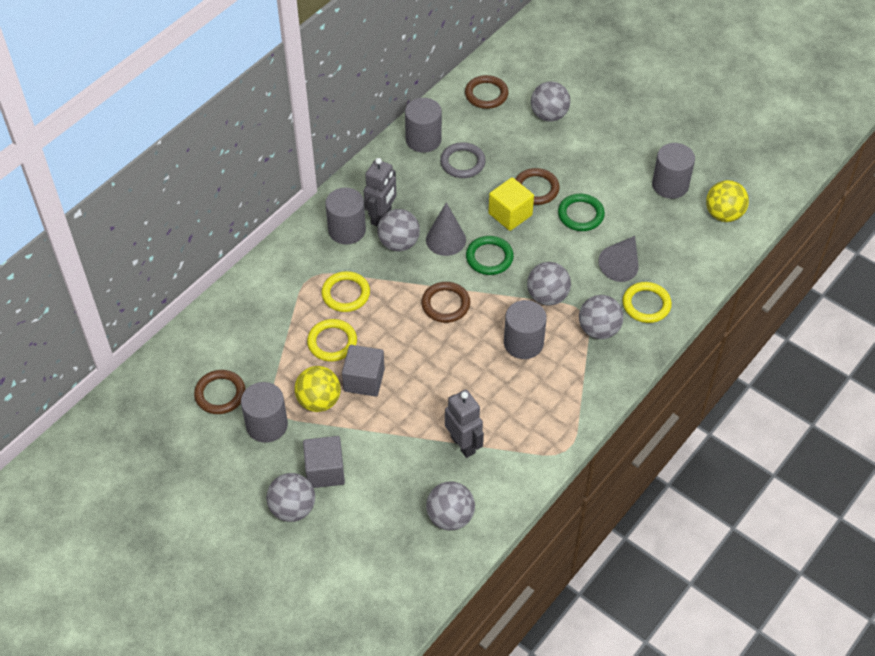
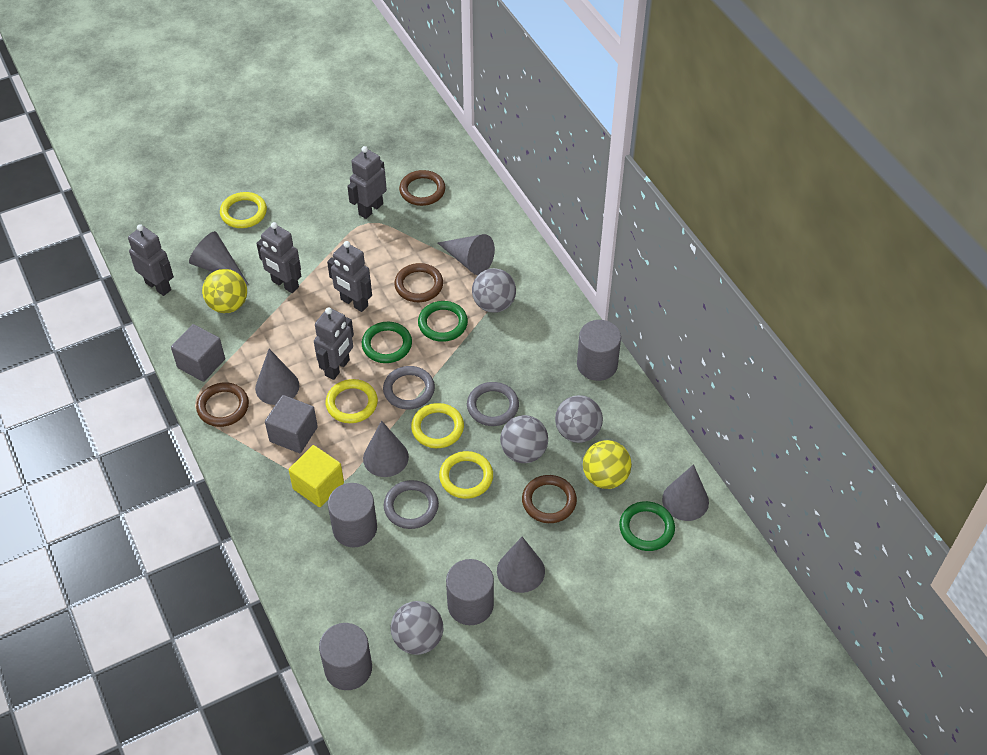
green ring: 2 -> 3
grey ball: 6 -> 4
grey cone: 2 -> 6
grey cylinder: 5 -> 4
grey ring: 1 -> 3
grey robot: 2 -> 5
yellow ring: 3 -> 4

